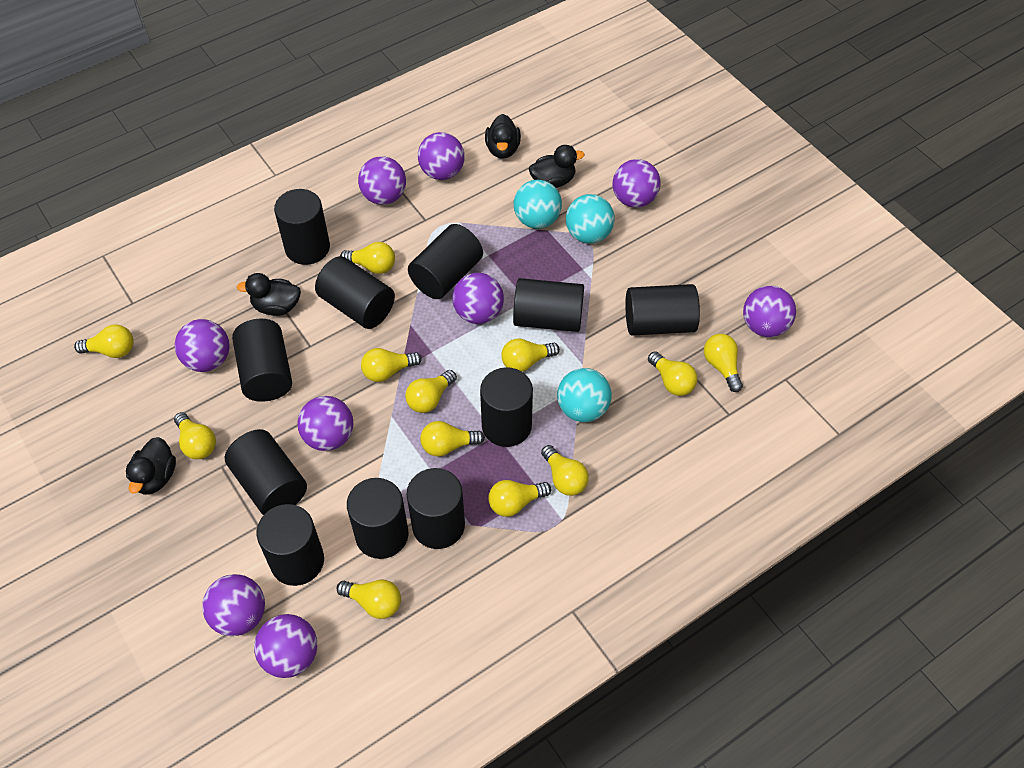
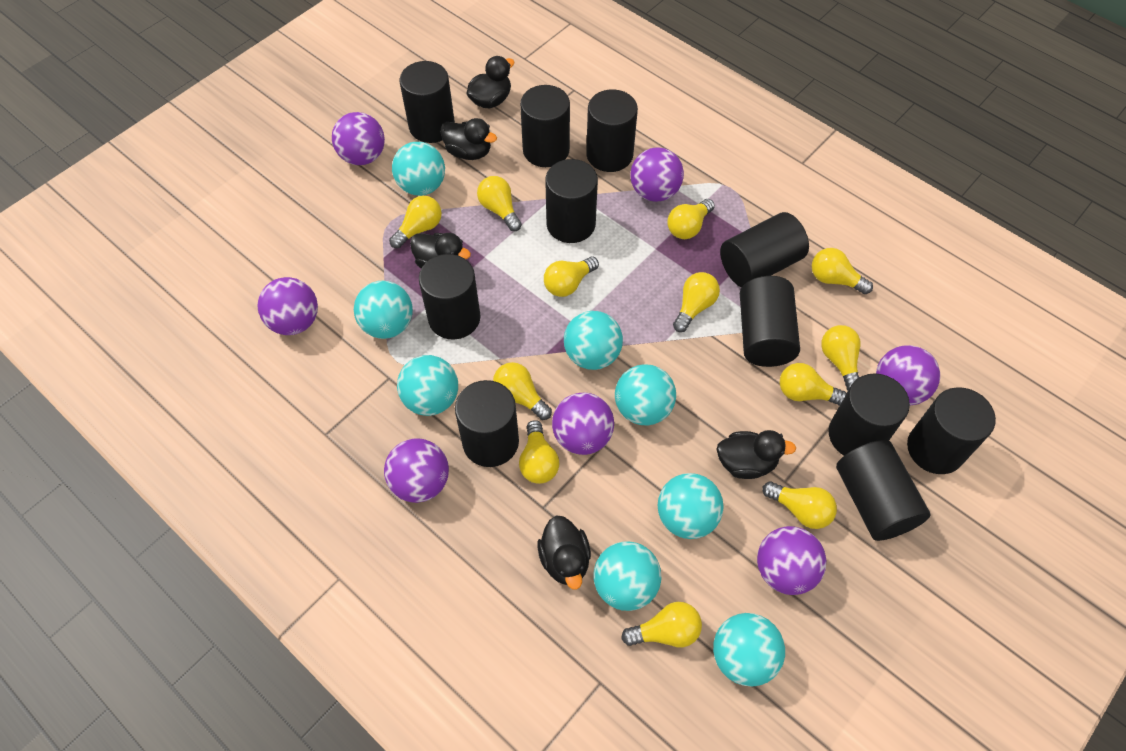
black duck: 4 -> 5
purple ball: 9 -> 7
turquoise ball: 3 -> 8

